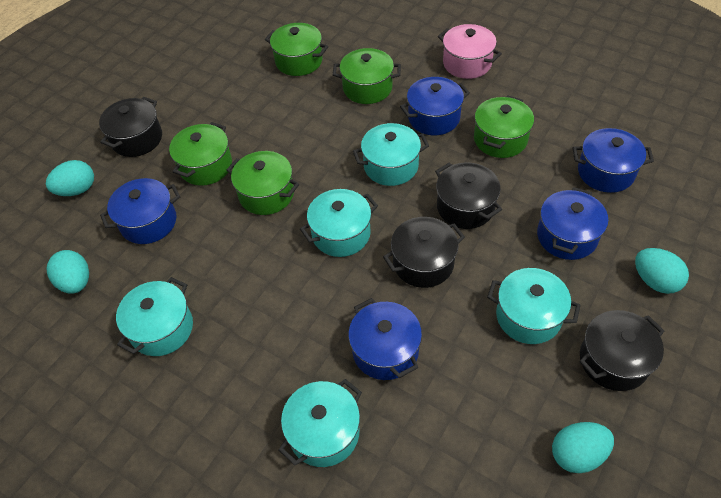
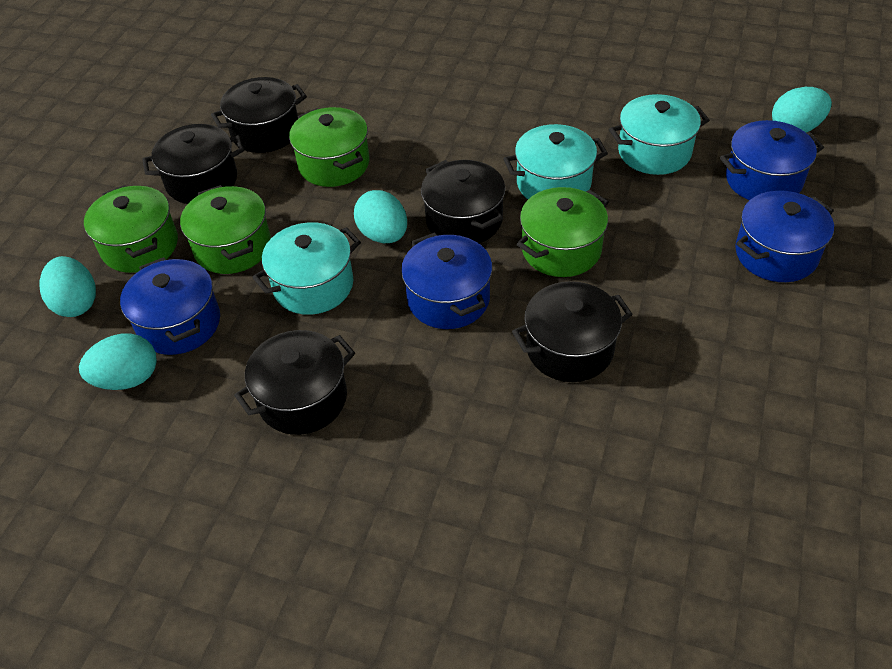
black pot: 4 -> 5
blue pot: 5 -> 4
green pot: 5 -> 4
pink pot: 1 -> 0
turquoise pot: 5 -> 3

